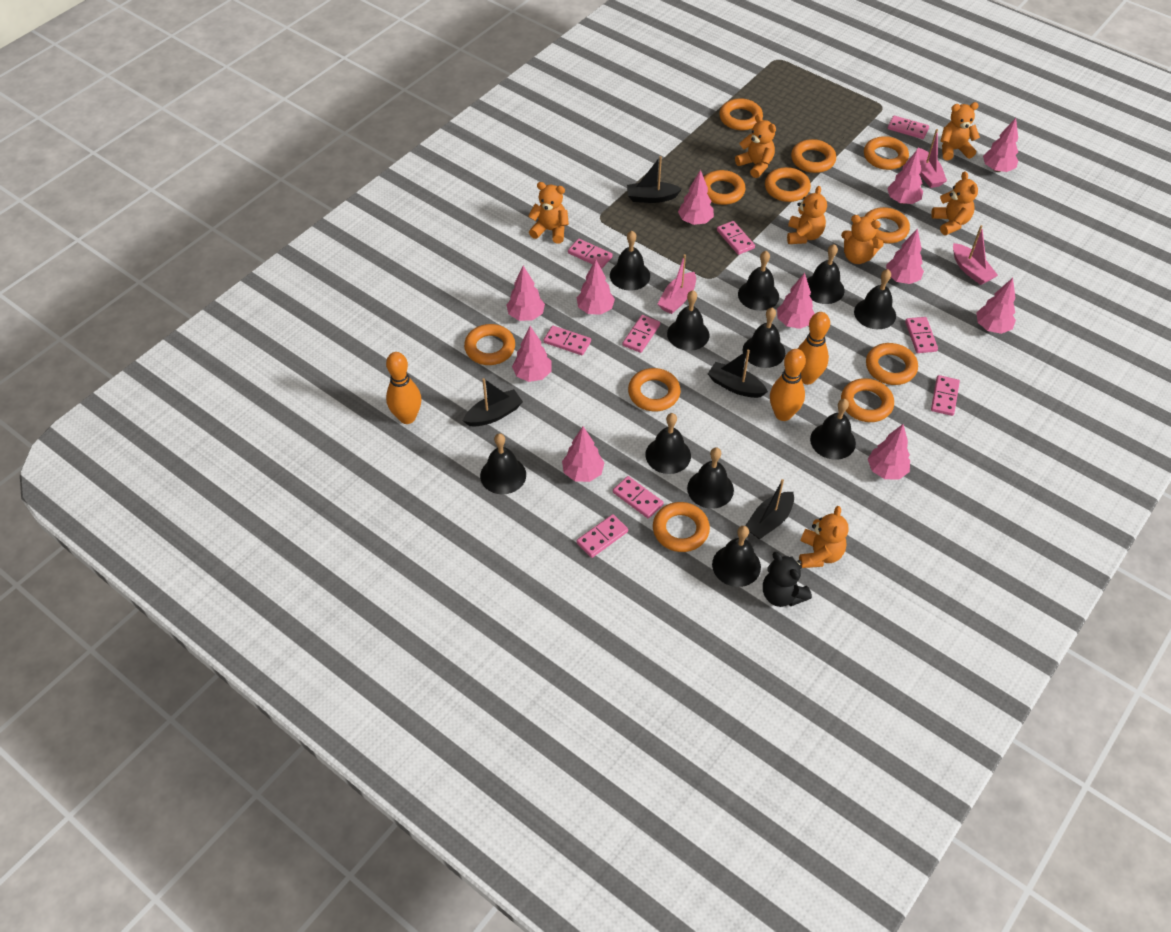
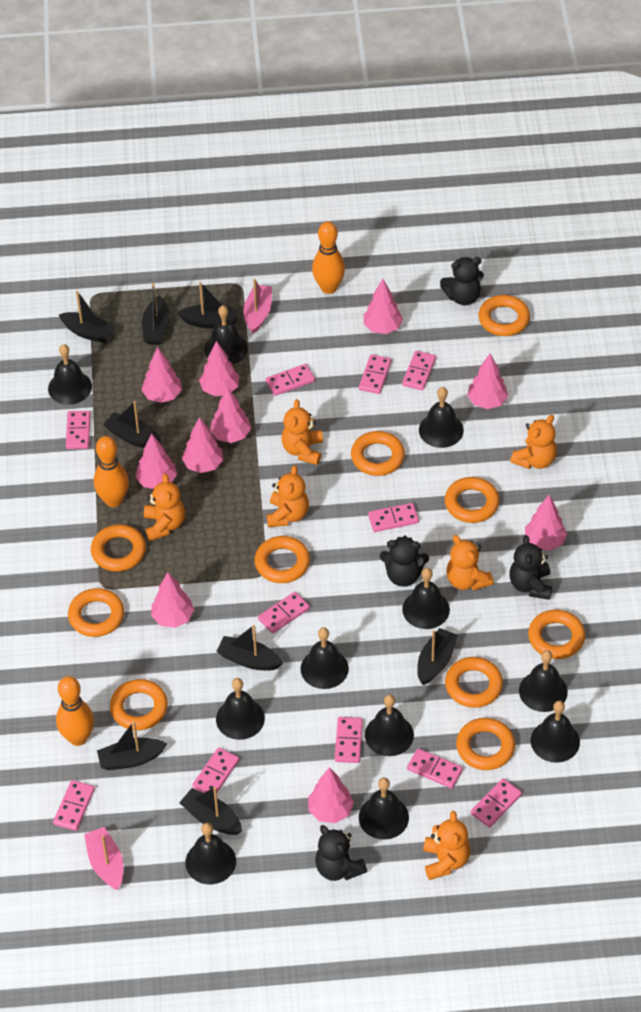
black boat: 4 -> 8
black teddy bear: 1 -> 4
orange ring: 11 -> 10
orange teddy bear: 7 -> 6
pink boat: 3 -> 2
pink domino: 9 -> 11
pink tree: 11 -> 10

